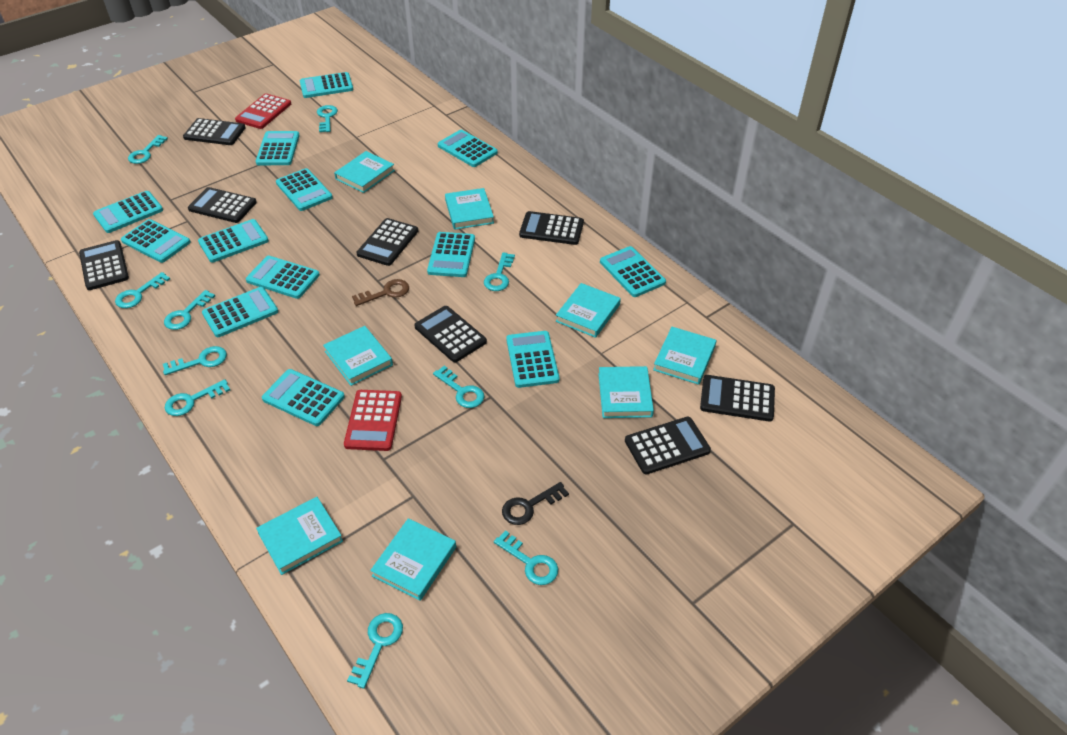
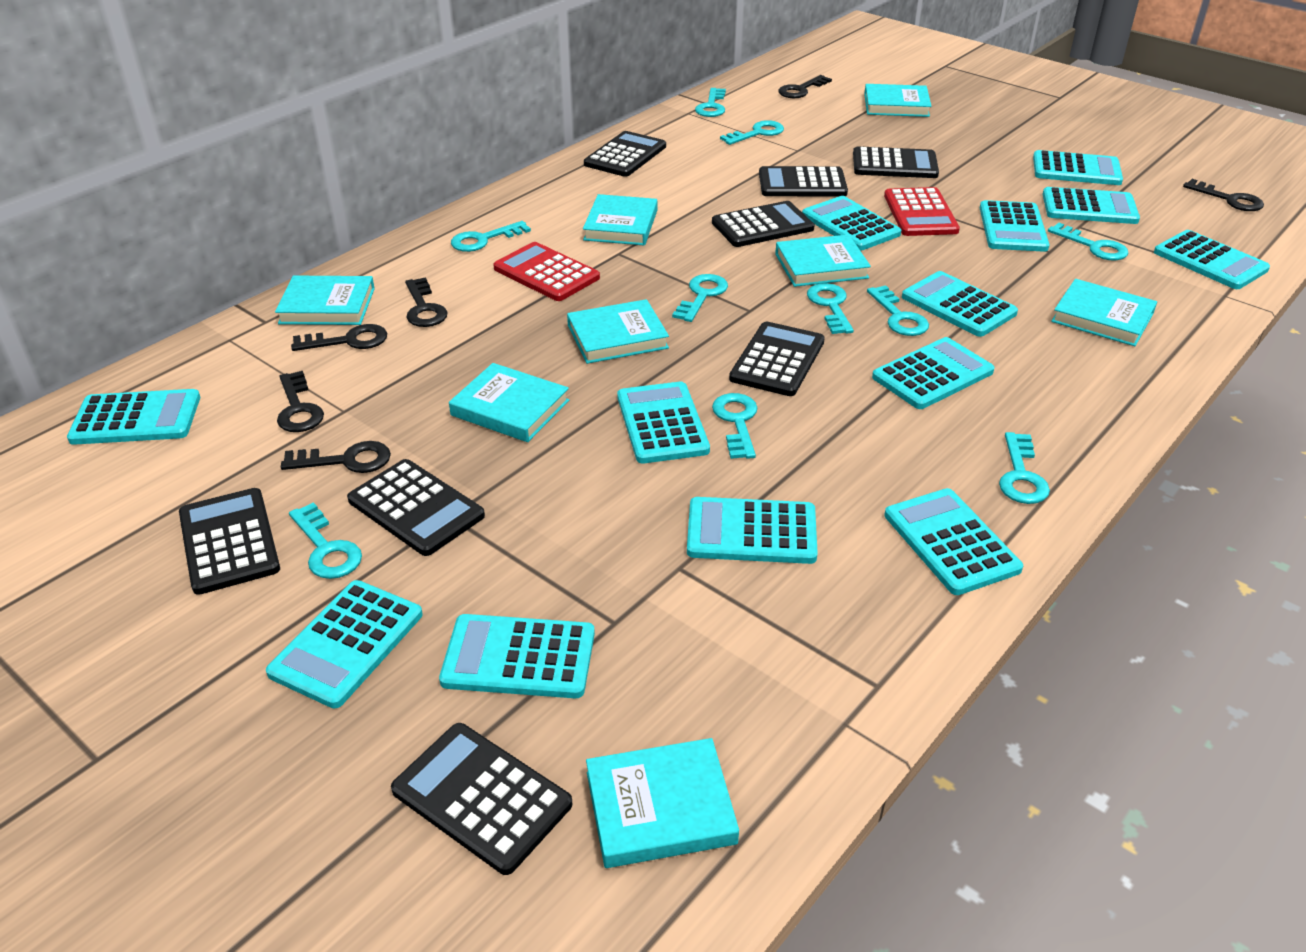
black key: 1 -> 6
brown key: 1 -> 0

